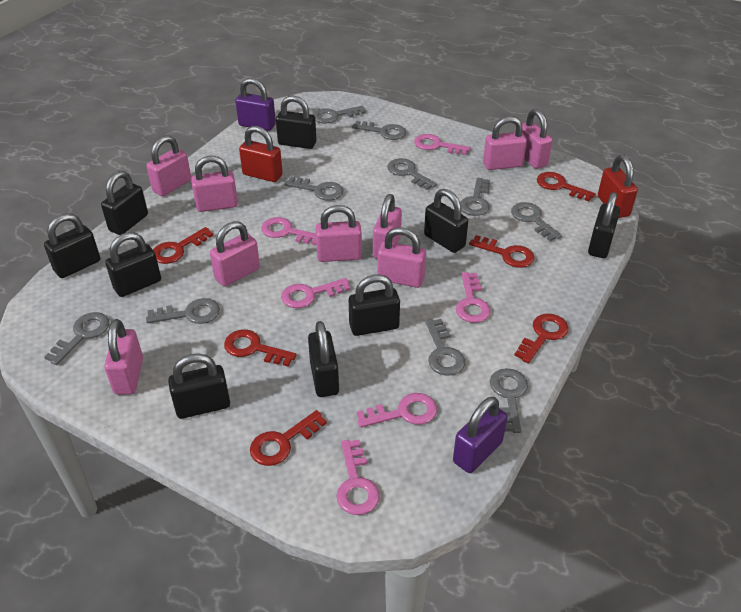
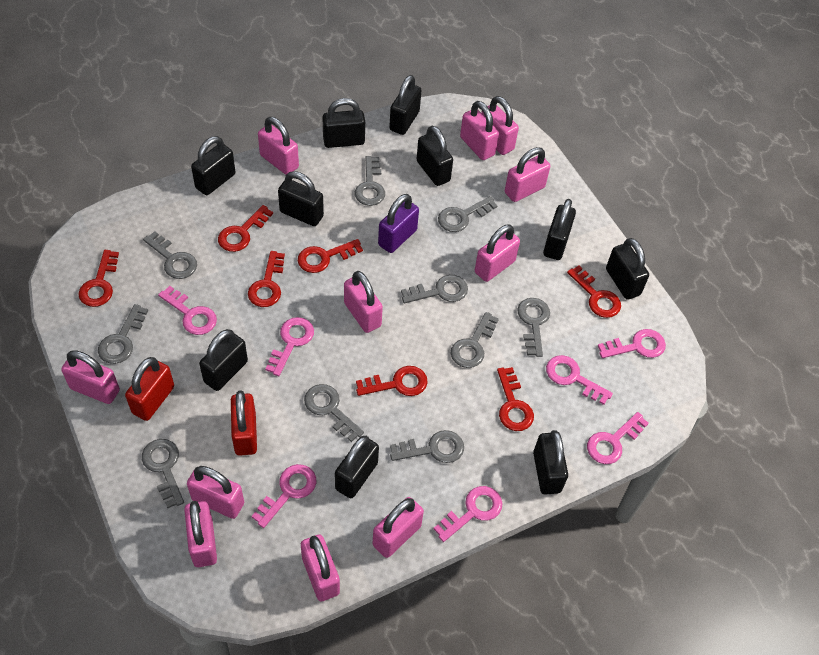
black padlock: 9 -> 10
pink key: 6 -> 7
pink padlock: 9 -> 11
purple padlock: 2 -> 1
red key: 6 -> 7

